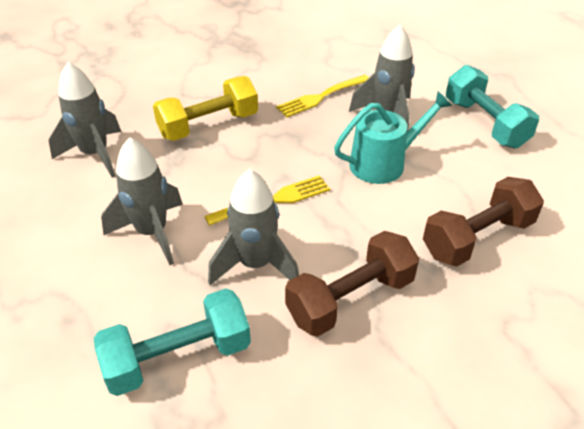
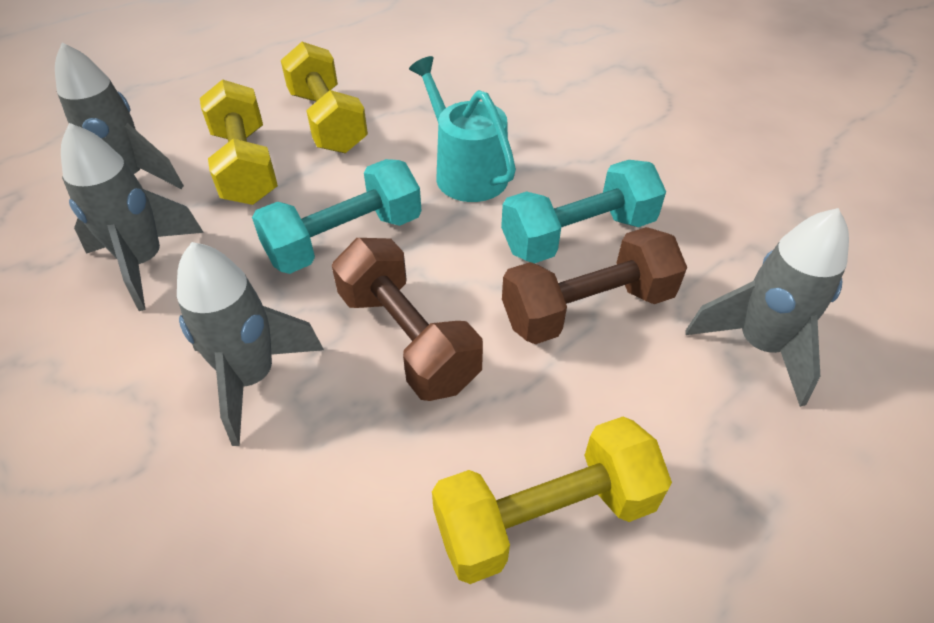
yellow dumbbell: 1 -> 3
yellow fork: 2 -> 0

